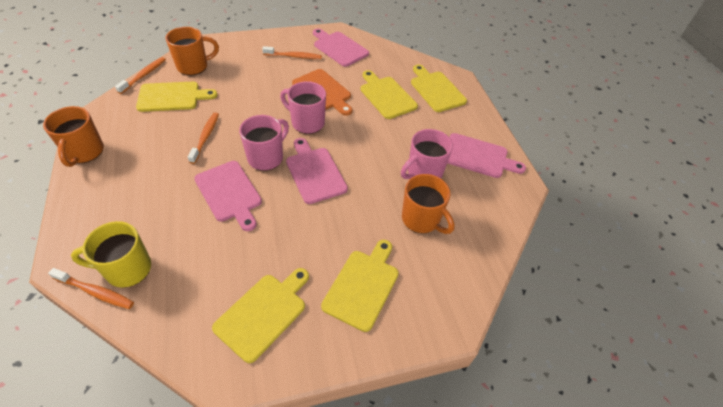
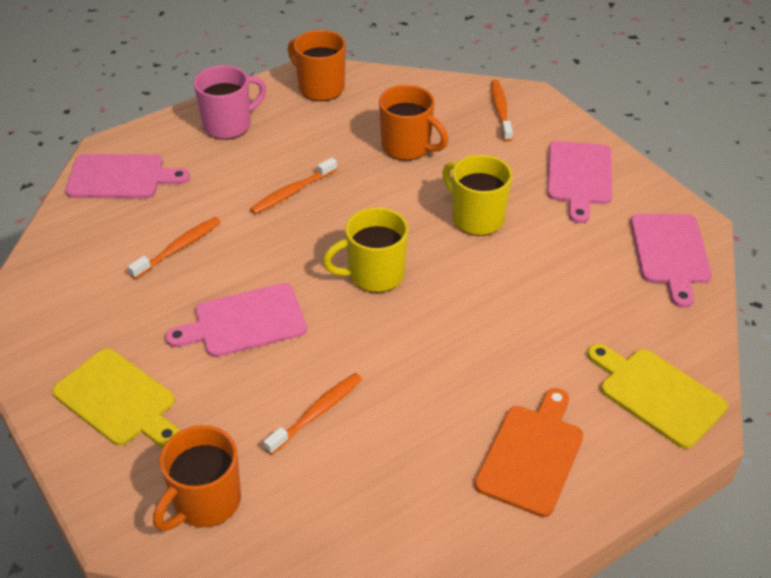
pink mug: 3 -> 1
yellow cutting board: 5 -> 2
yellow mug: 1 -> 2

